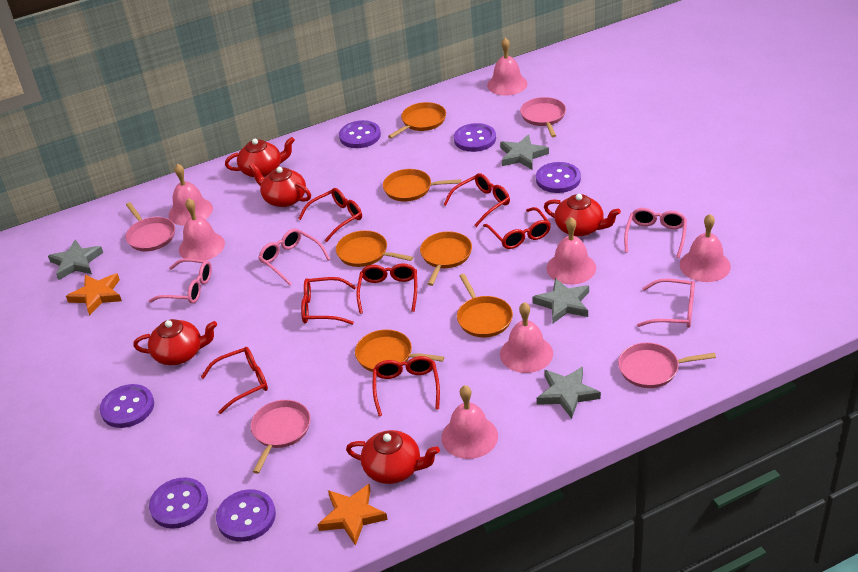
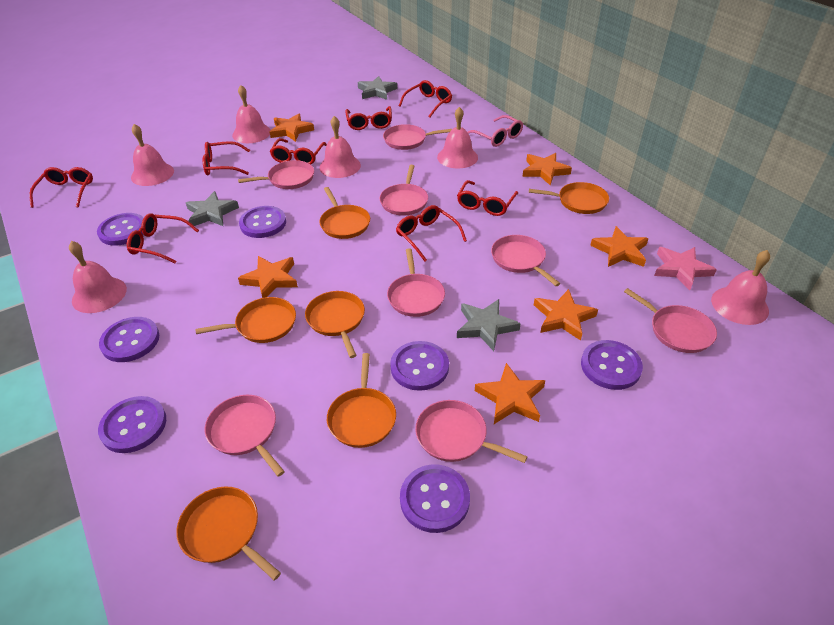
grey star: 4 -> 3
orange star: 2 -> 6
pink bell: 7 -> 6
pink glasses: 4 -> 1
pink pan: 4 -> 8
pink star: 0 -> 1
purple button: 6 -> 7
red glasses: 7 -> 8
red teapot: 5 -> 0

